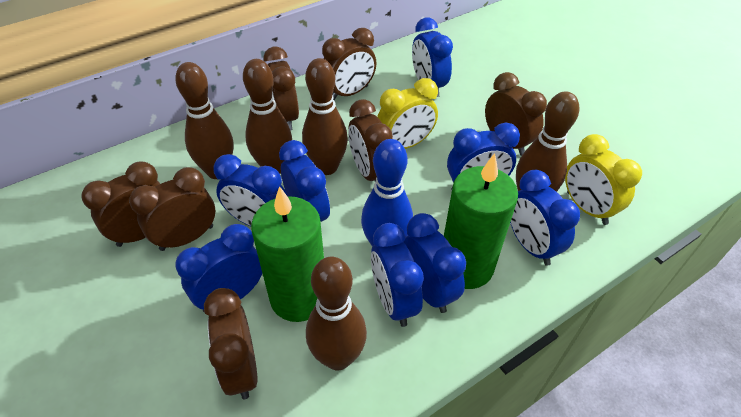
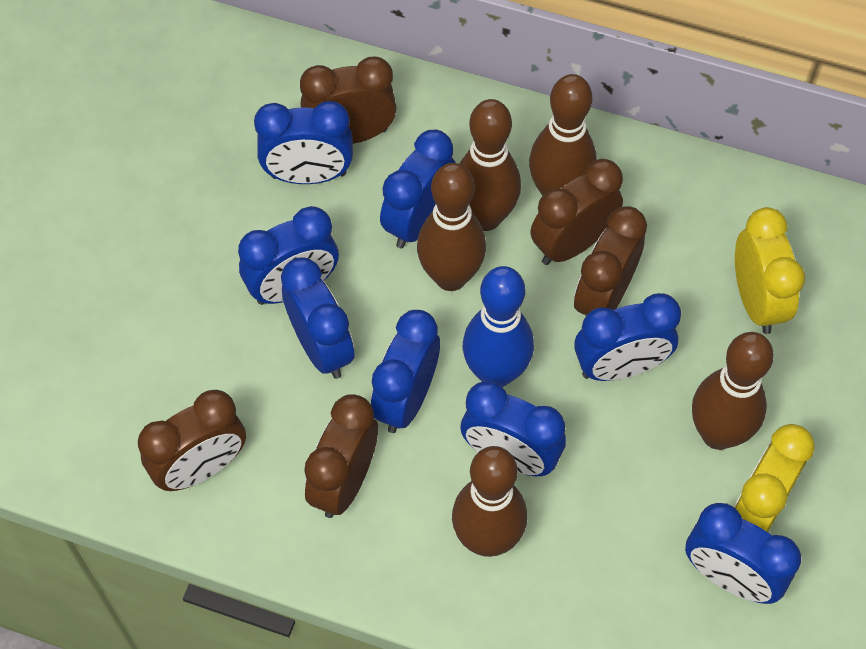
brown clock: 7 -> 5
green candle: 2 -> 0

